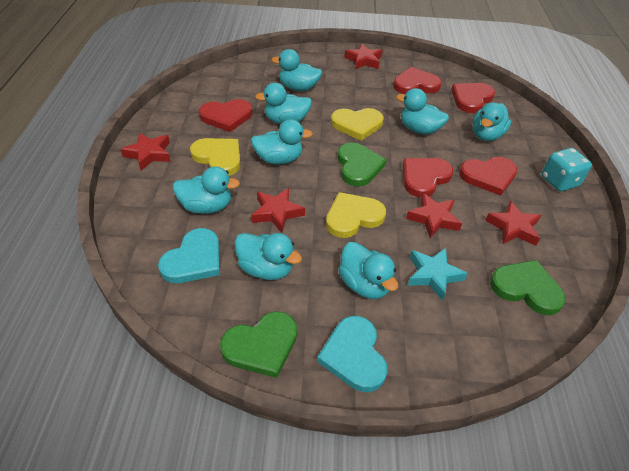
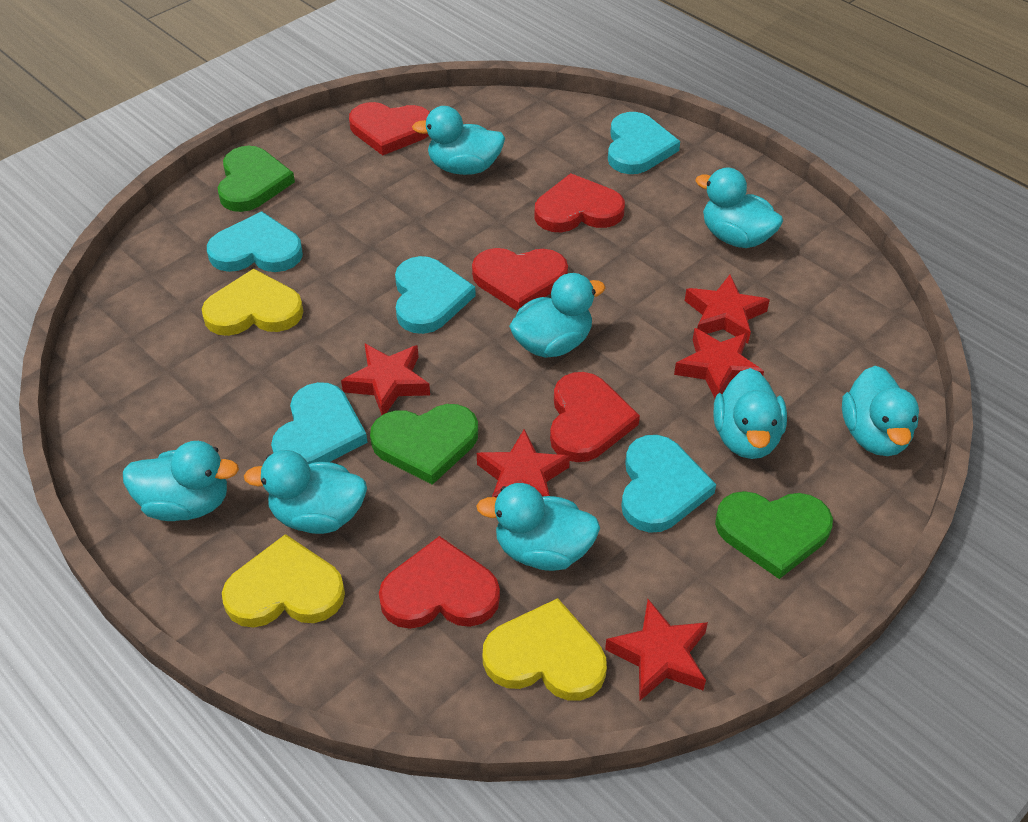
turquoise dice: 1 -> 0
turquoise heart: 2 -> 5
turquoise star: 1 -> 0

